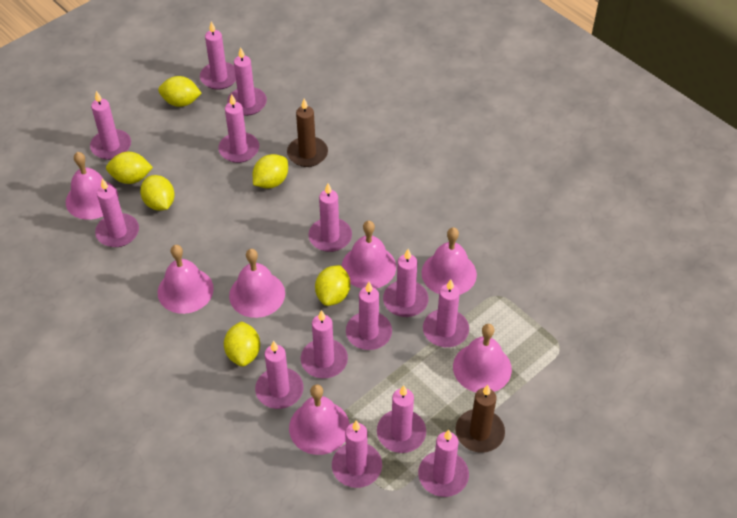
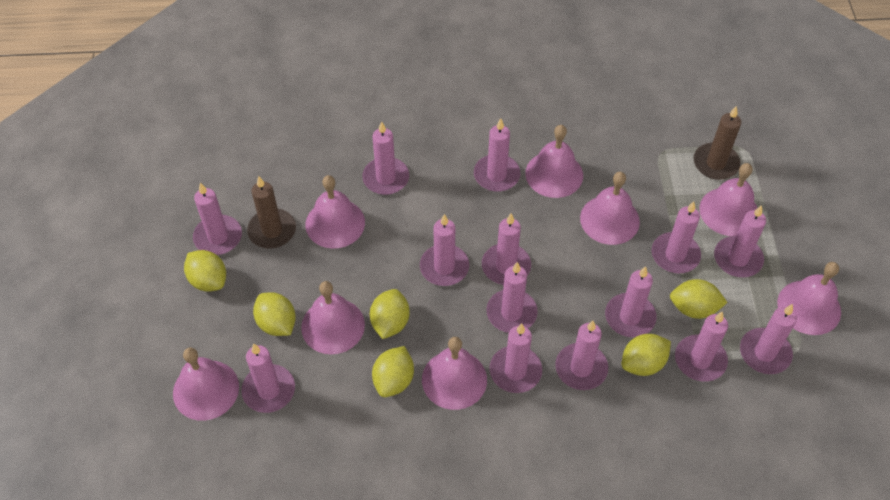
pink bell: 7 -> 8

